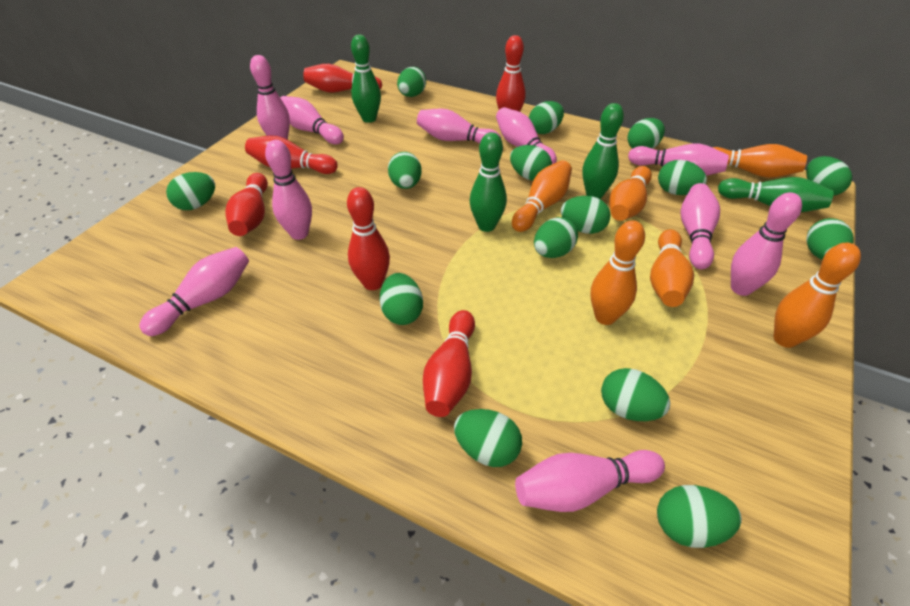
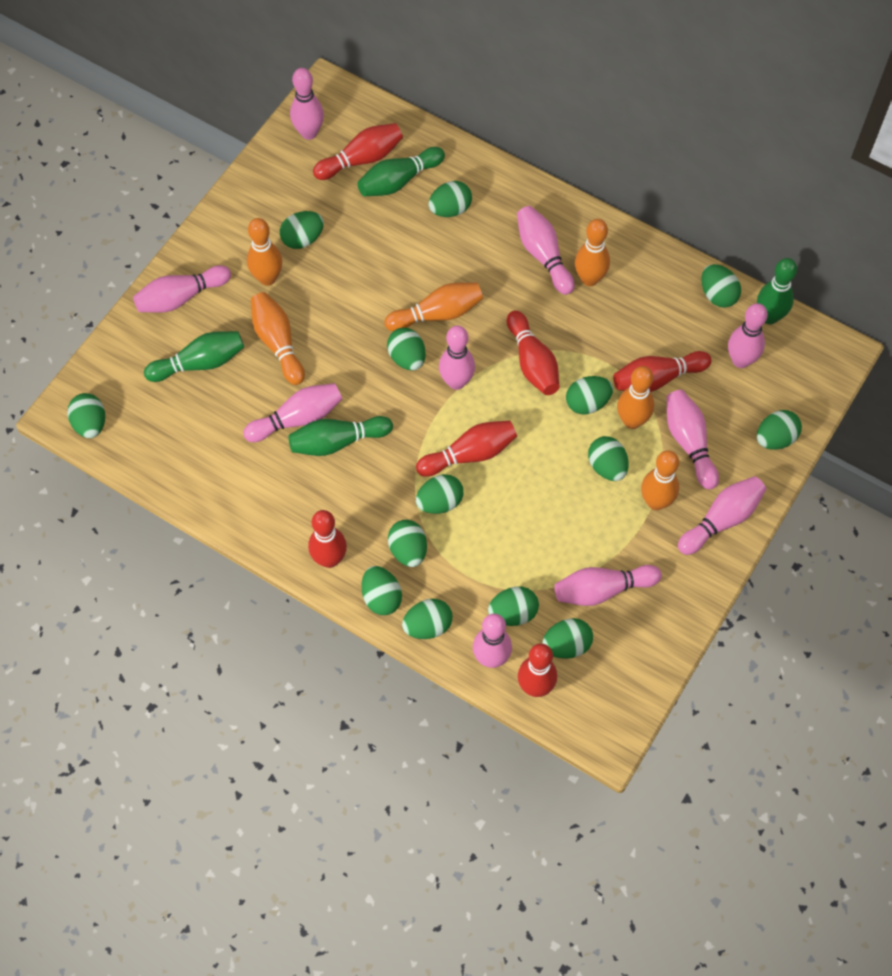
green egg: 15 -> 14

